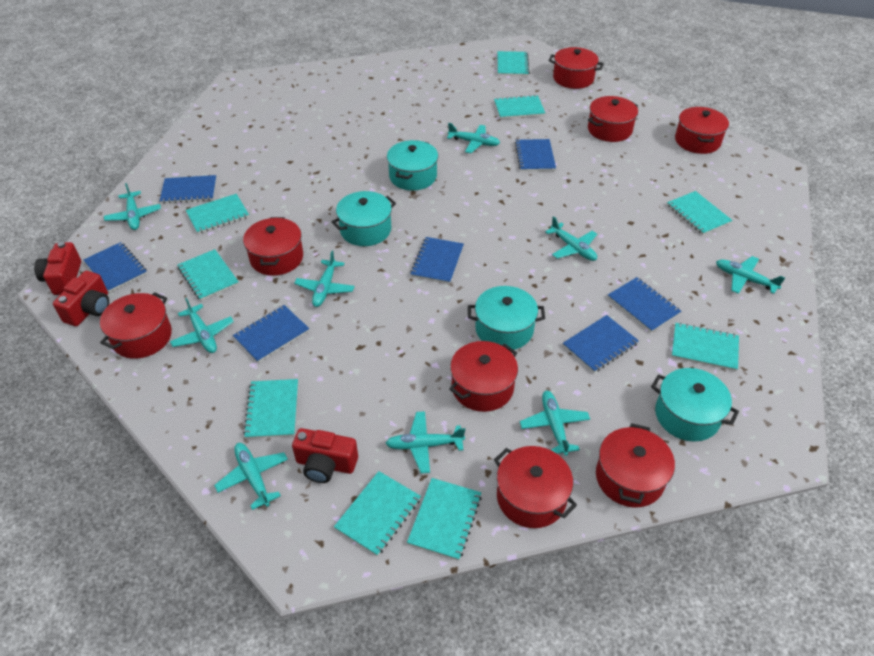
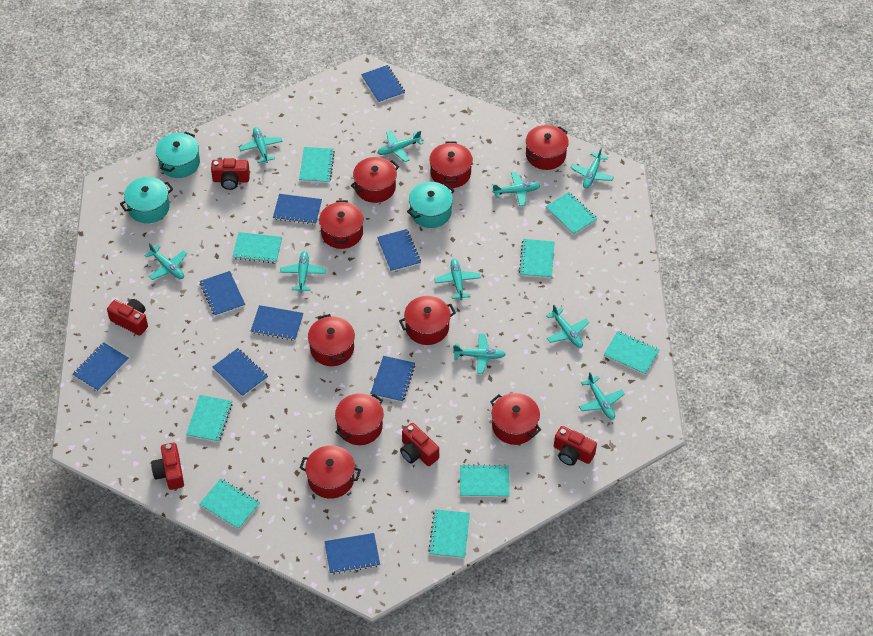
blue notebook: 7 -> 9
red camera: 3 -> 5
red pot: 8 -> 9
turquoise plane: 9 -> 10
turquoise pot: 4 -> 3

